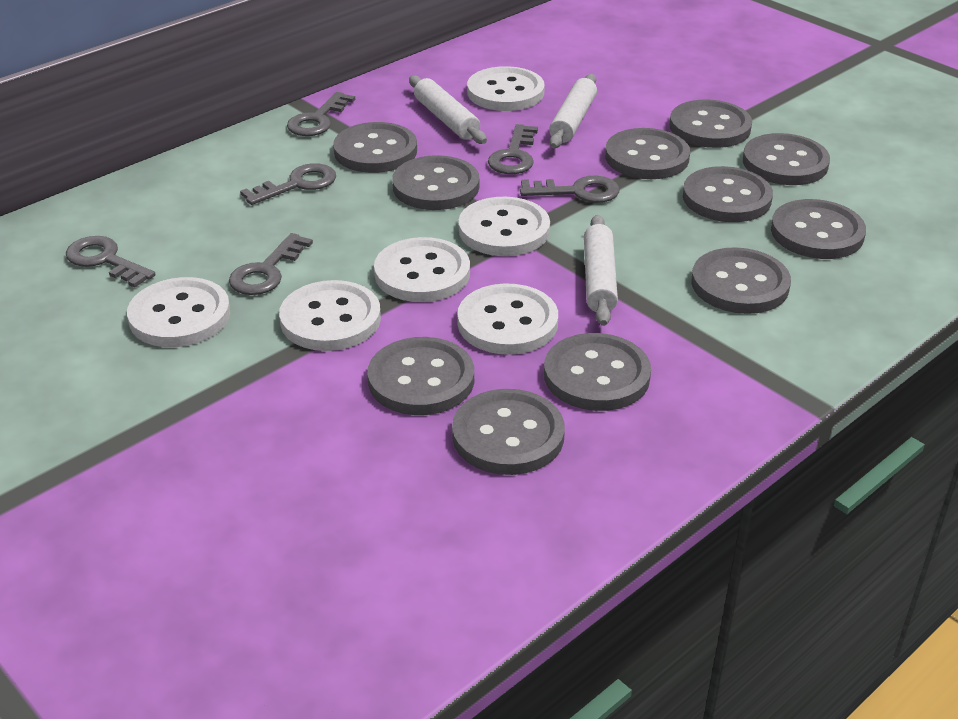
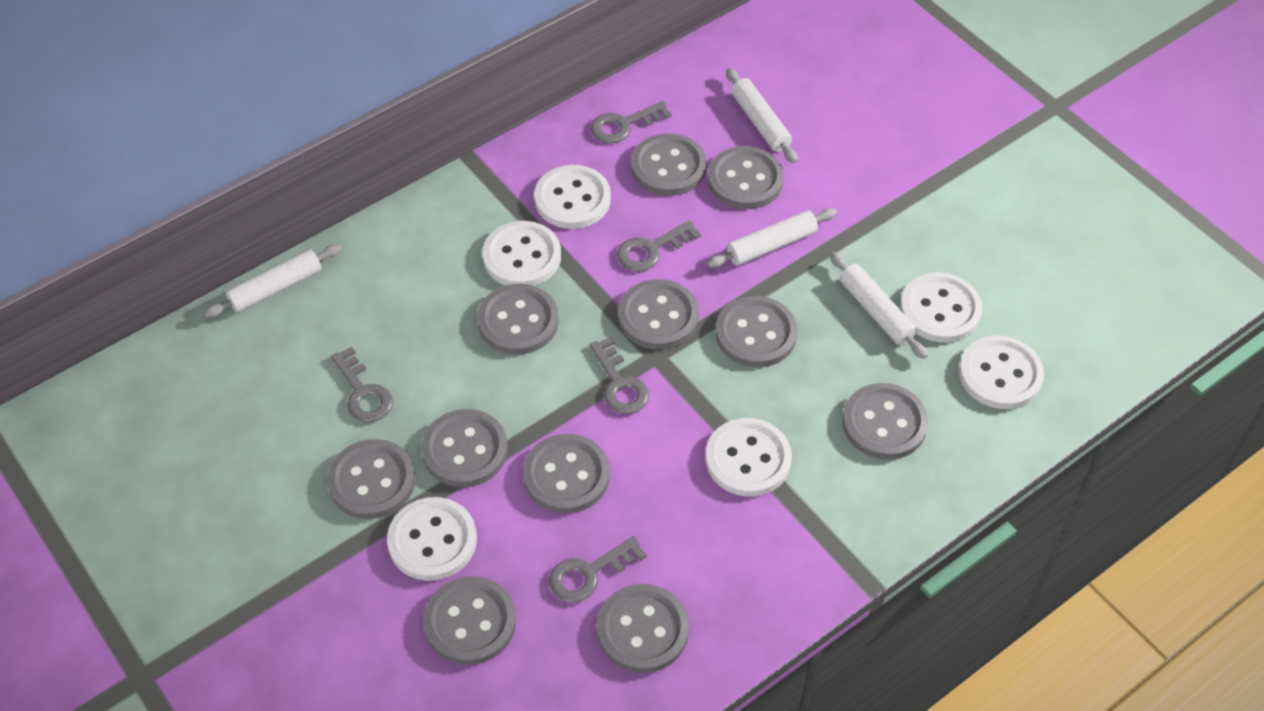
grey key: 6 -> 5
white rolling pin: 3 -> 4

